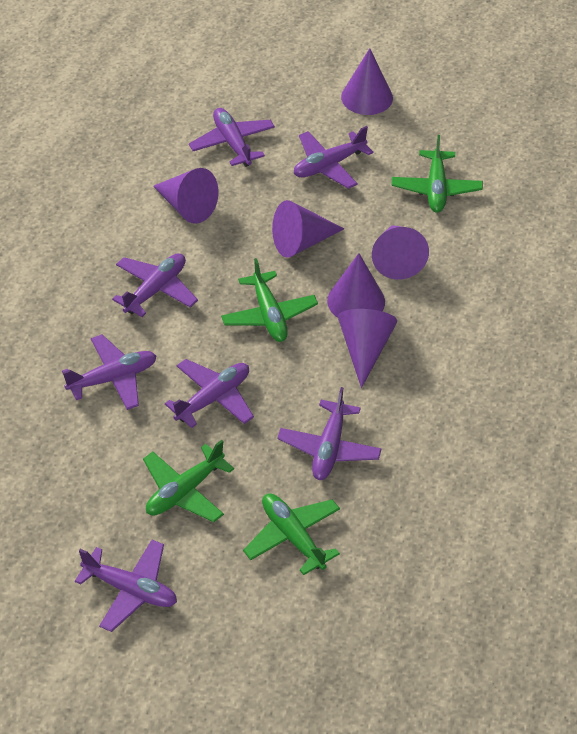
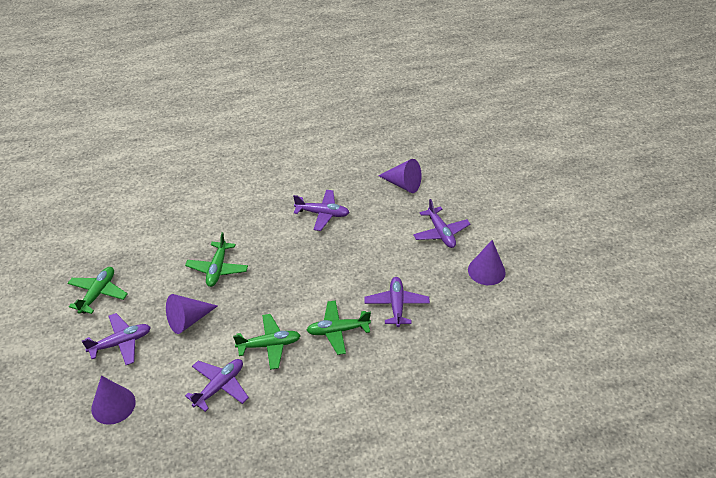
purple cone: 6 -> 4
purple plane: 7 -> 5

